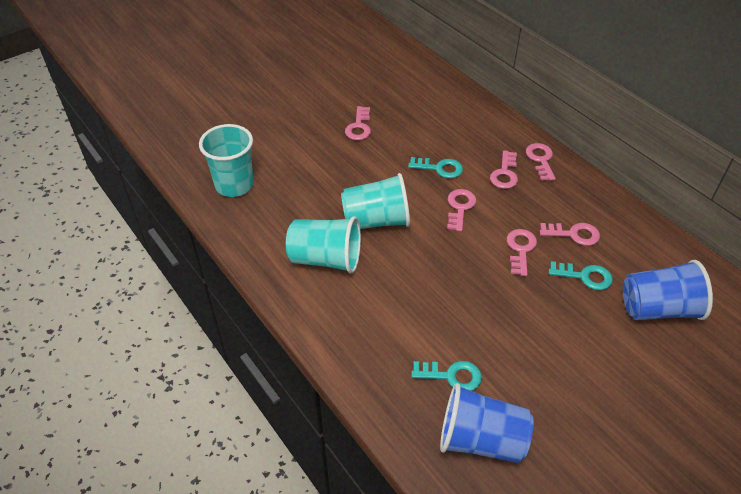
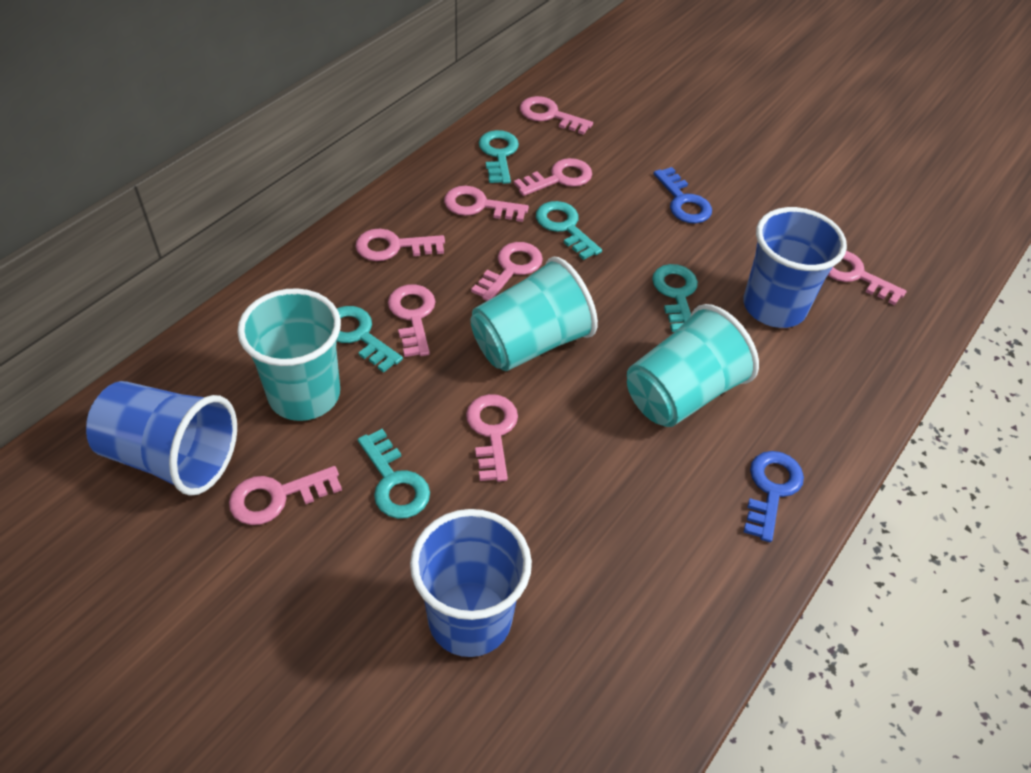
blue cup: 2 -> 3
blue key: 0 -> 2
pink key: 6 -> 9
turquoise key: 3 -> 5

